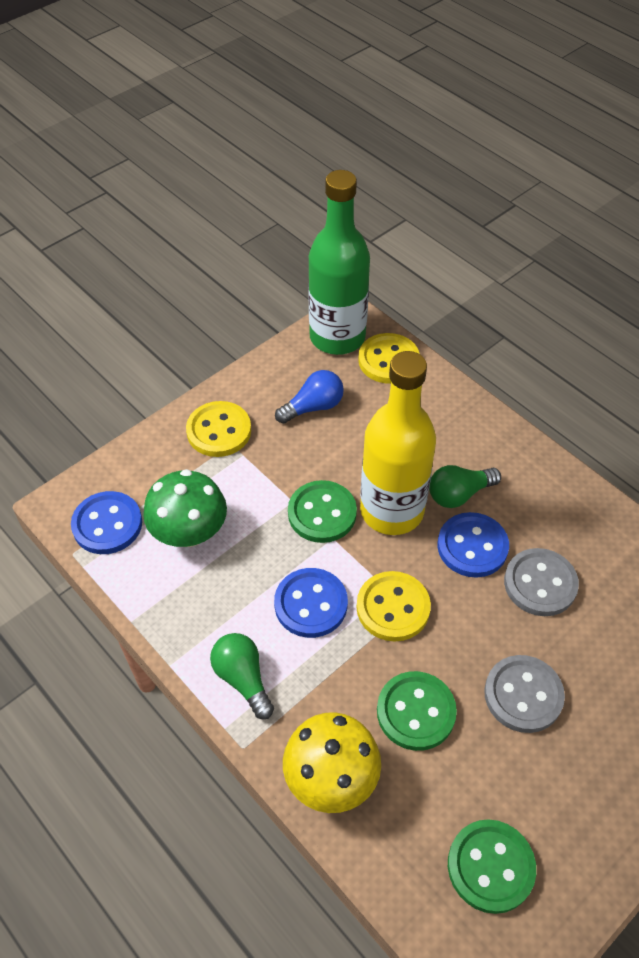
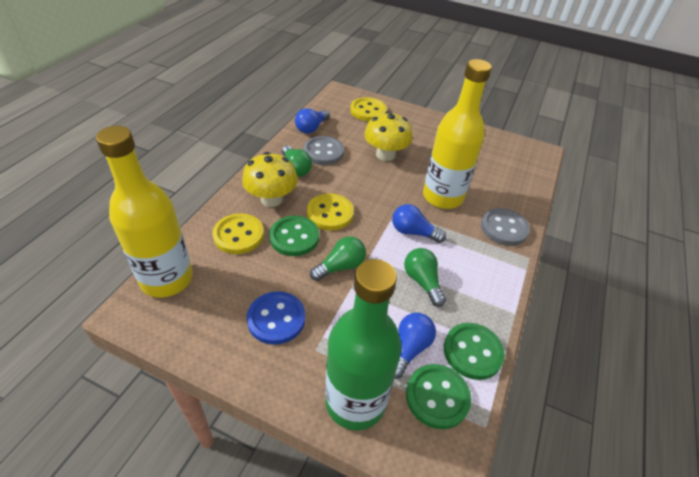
blue button: 3 -> 1
blue light bulb: 1 -> 3
green light bulb: 2 -> 3
green mushroom: 1 -> 0
yellow bottle: 1 -> 2
yellow mushroom: 1 -> 2

